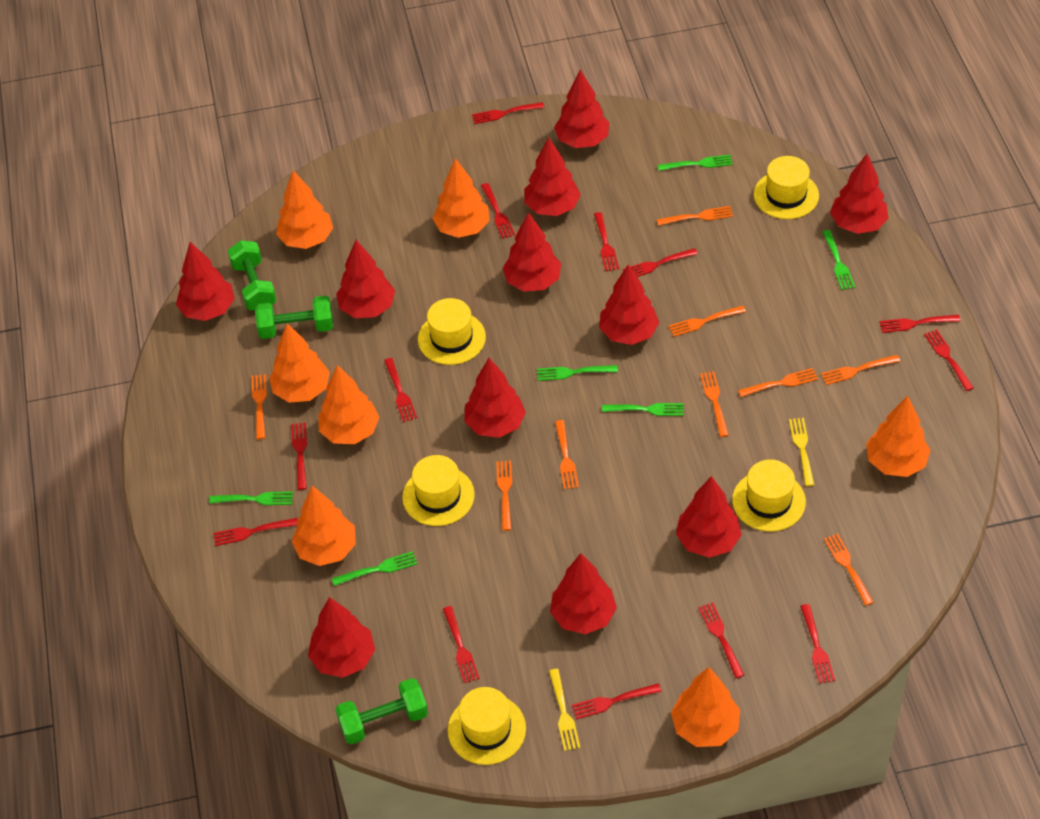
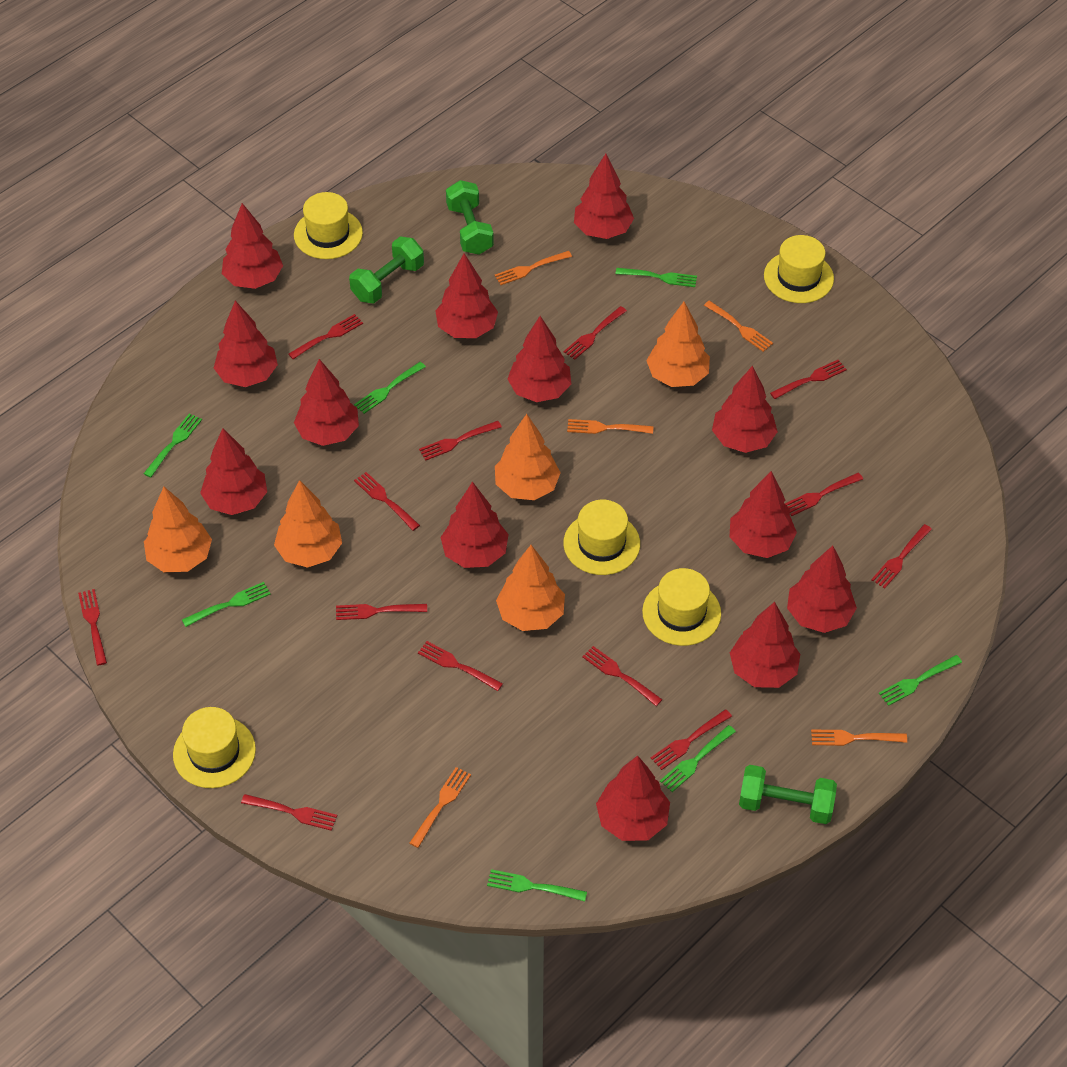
green fork: 6 -> 7
orange fork: 9 -> 5
orange tree: 7 -> 5
red tree: 11 -> 13
yellow fork: 2 -> 0

